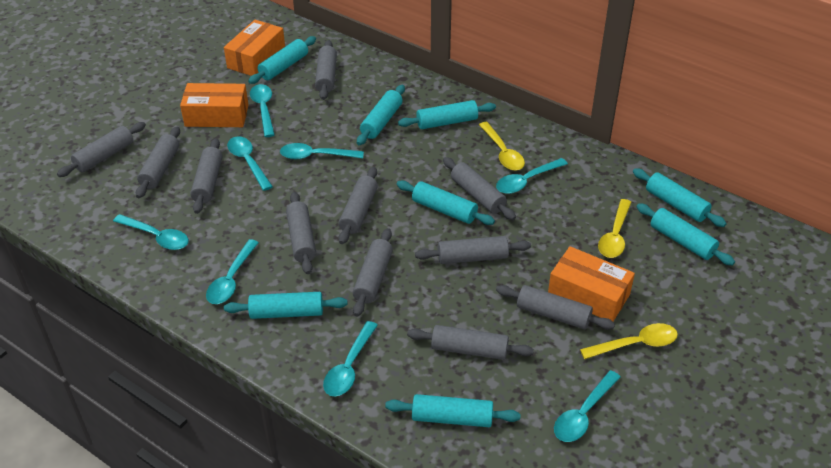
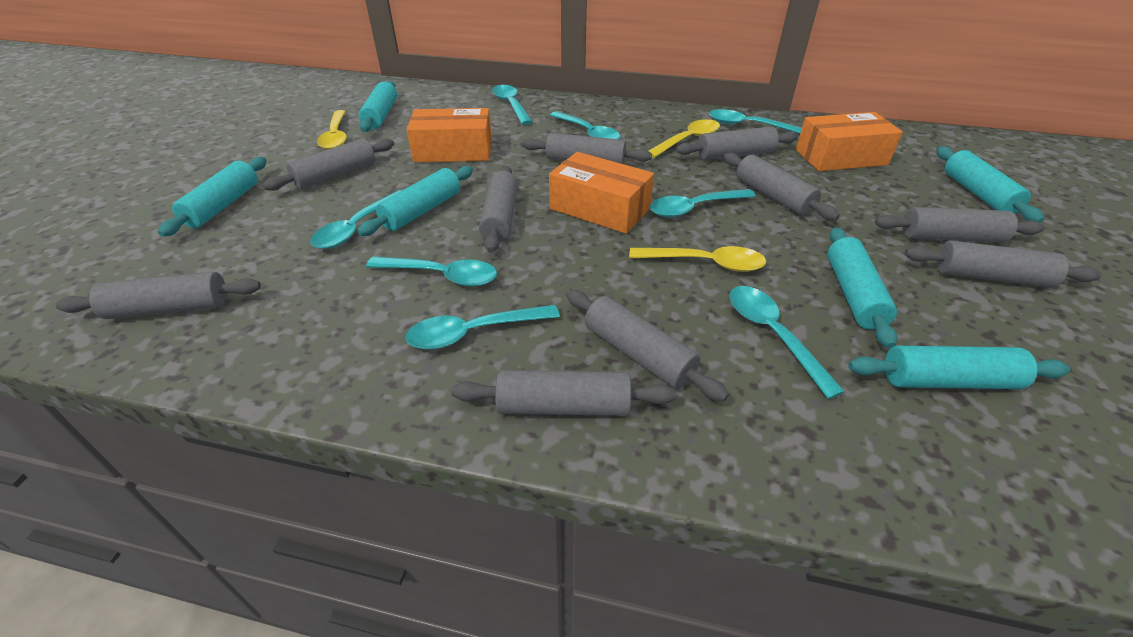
grey rolling pin: 11 -> 10
turquoise rolling pin: 8 -> 6

